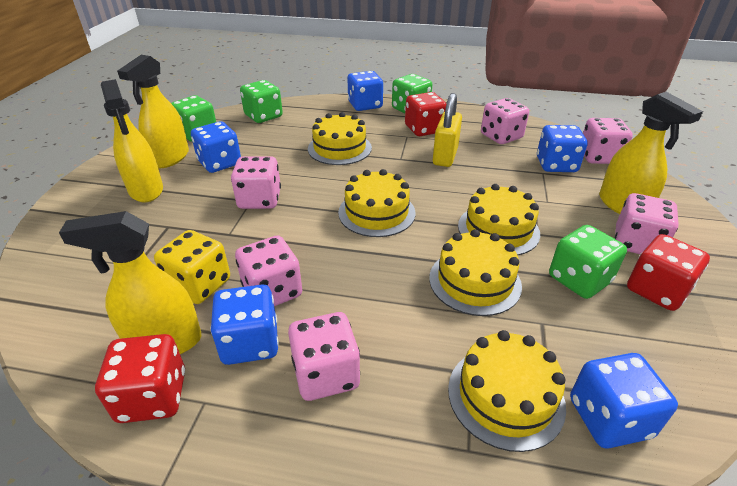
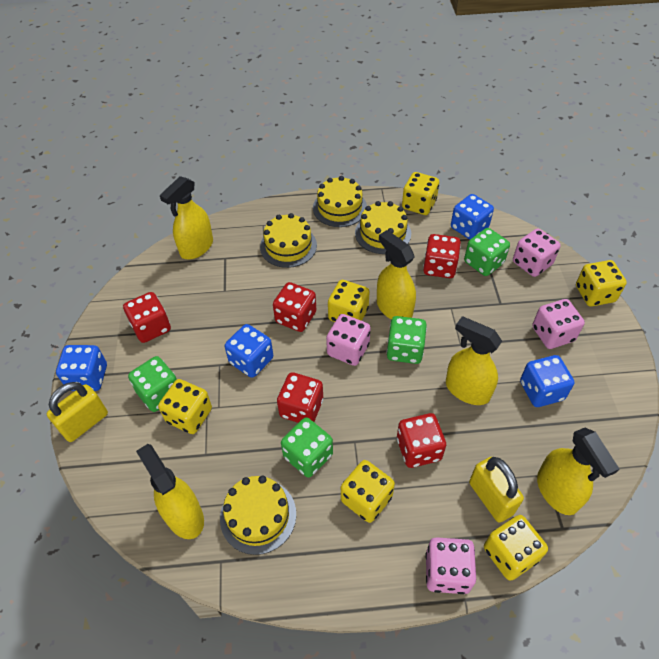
blue dice: 5 -> 4
pink dice: 6 -> 4
red dice: 3 -> 5
yellow cake: 5 -> 4
yellow dice: 1 -> 6
yellow padlock: 1 -> 2
yellow spray bottle: 4 -> 5

